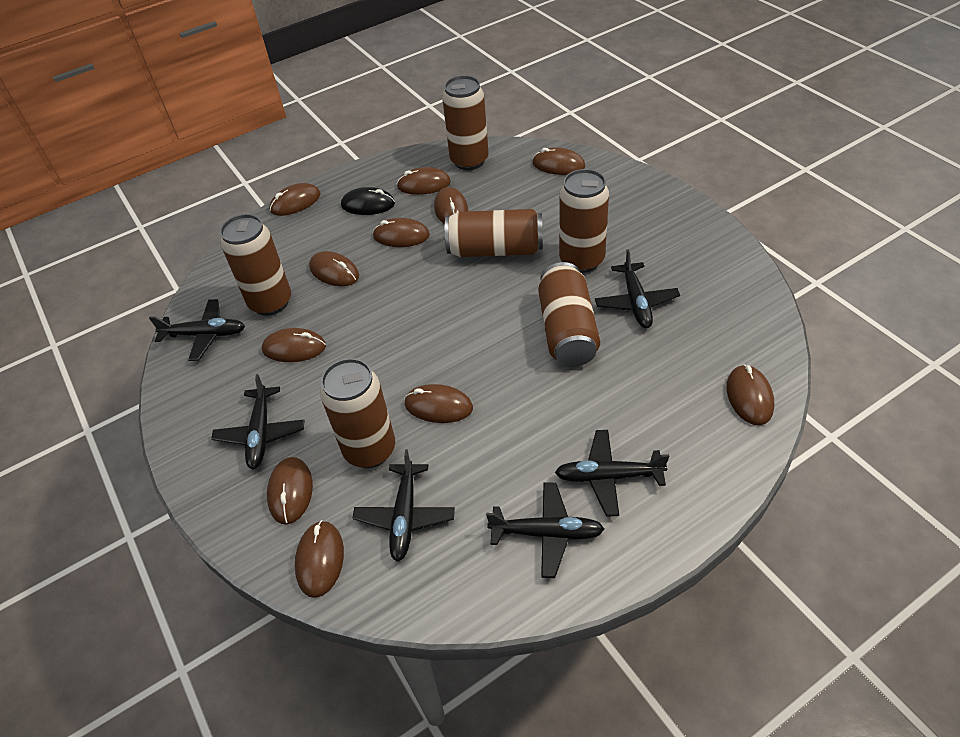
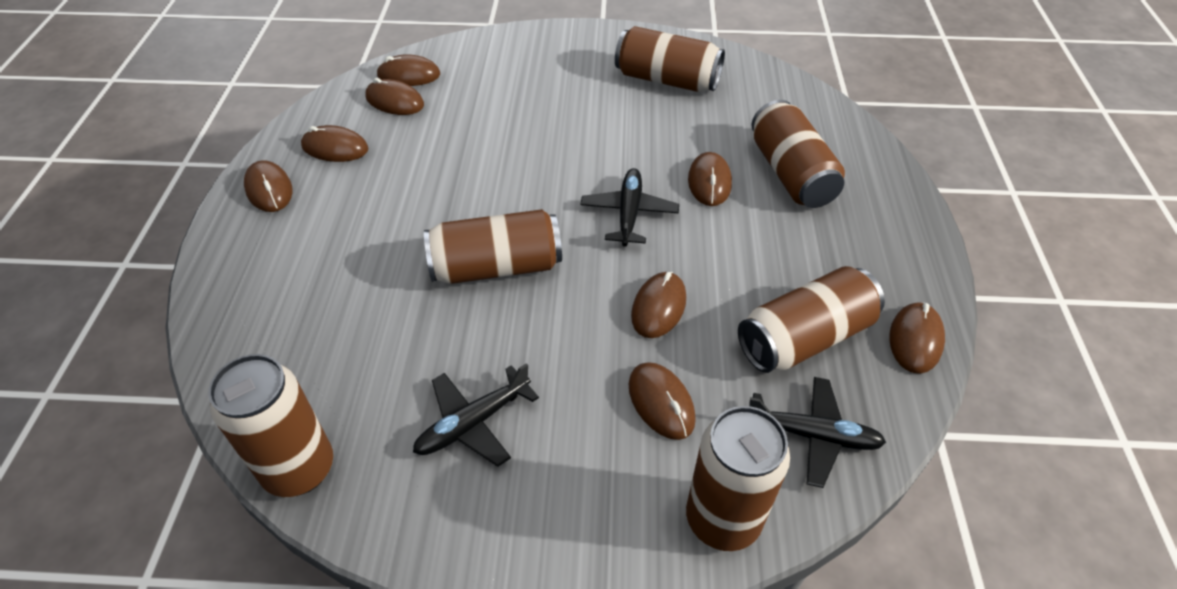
black mouse: 1 -> 0
black plane: 6 -> 3
brown mouse: 11 -> 8

